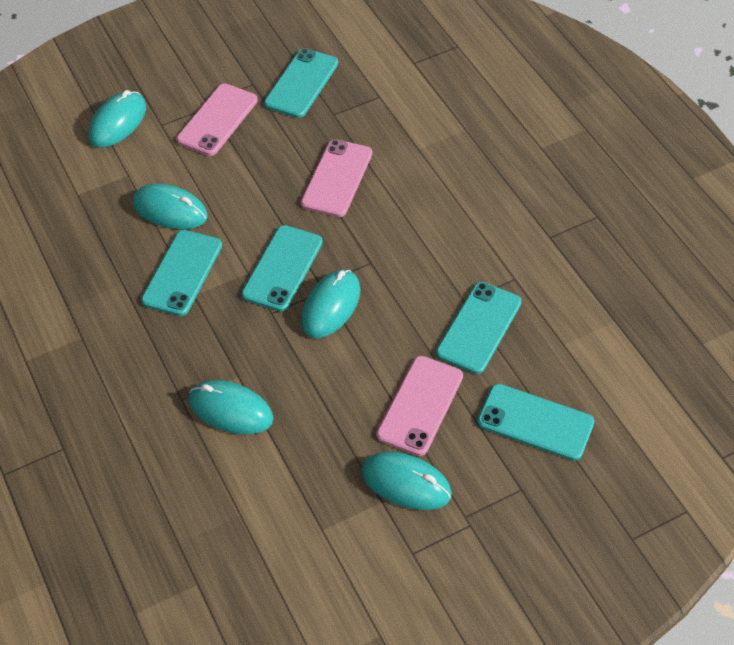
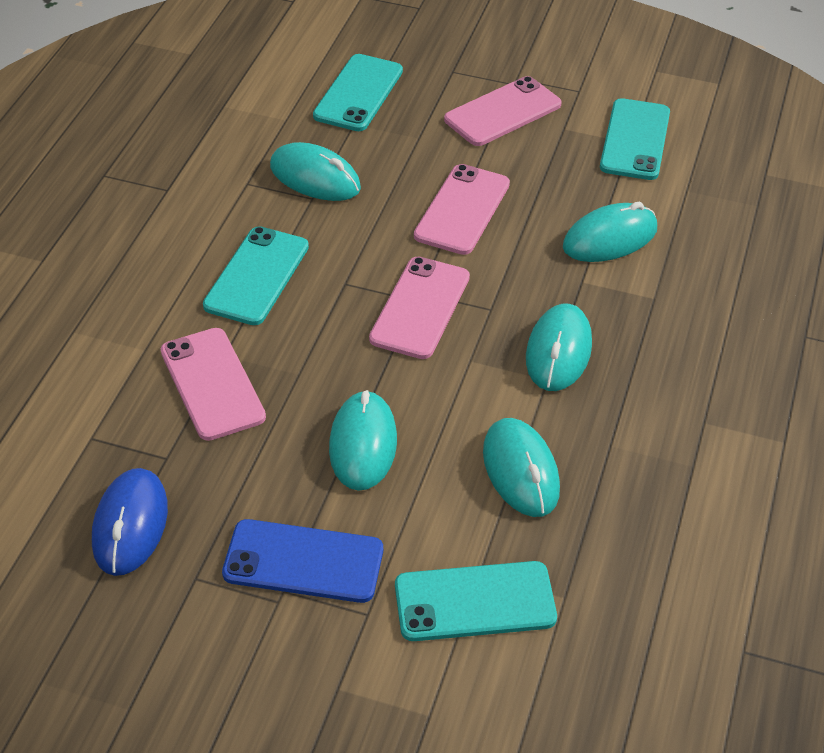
blue mouse: 0 -> 1
blue phone: 0 -> 1
pink phone: 3 -> 4
turquoise phone: 5 -> 4

